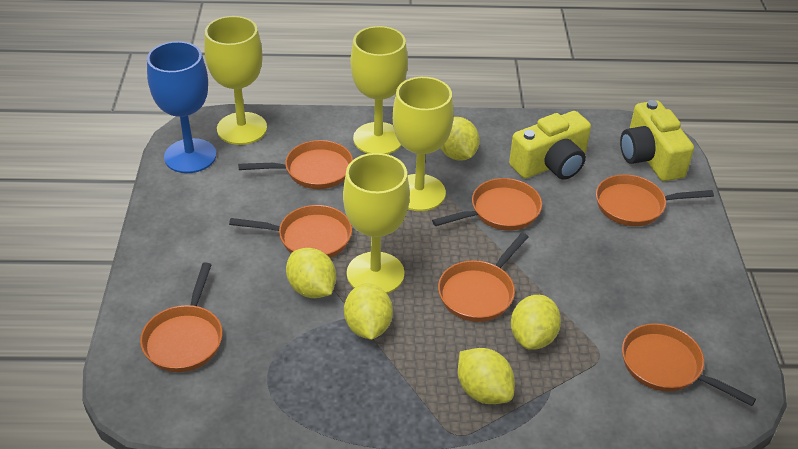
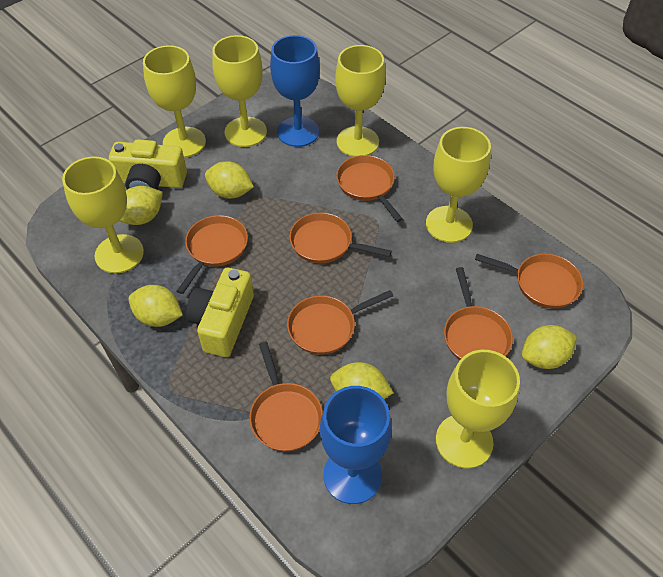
blue goblet: 1 -> 2
yellow goblet: 4 -> 6

